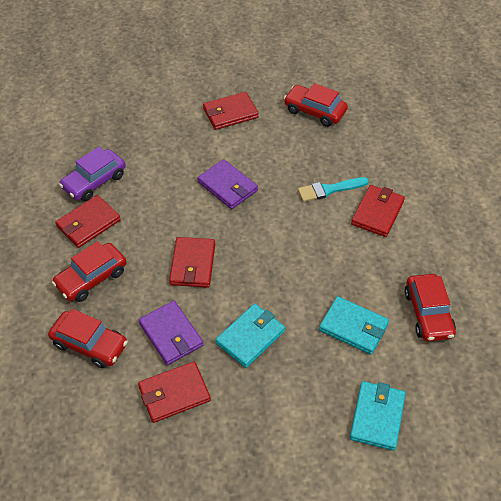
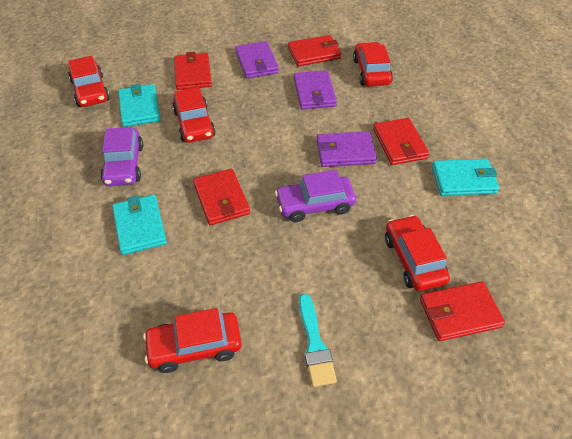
purple car: 1 -> 2
purple wallet: 2 -> 3
red car: 4 -> 5

